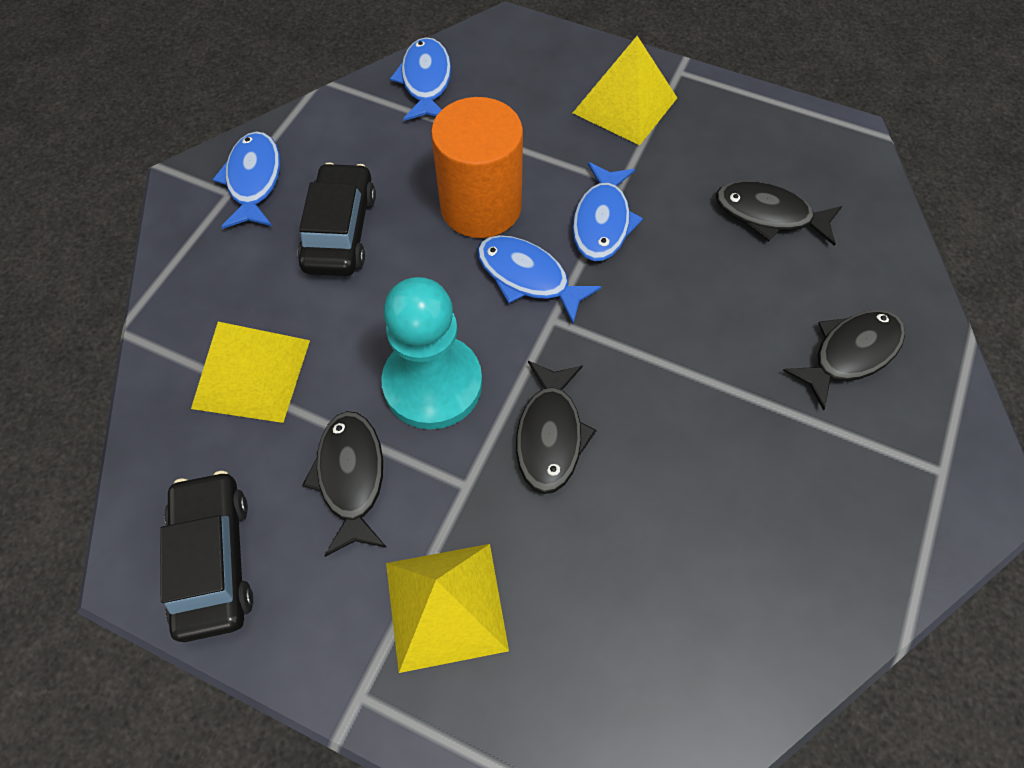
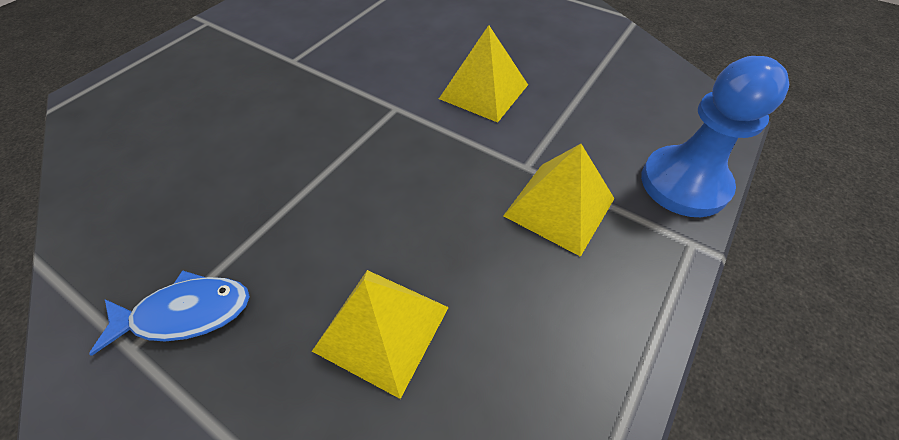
black car: 2 -> 0
black fish: 4 -> 0
blue fish: 4 -> 1
blue pawn: 0 -> 1
orange cylinder: 1 -> 0
turquoise pawn: 1 -> 0

